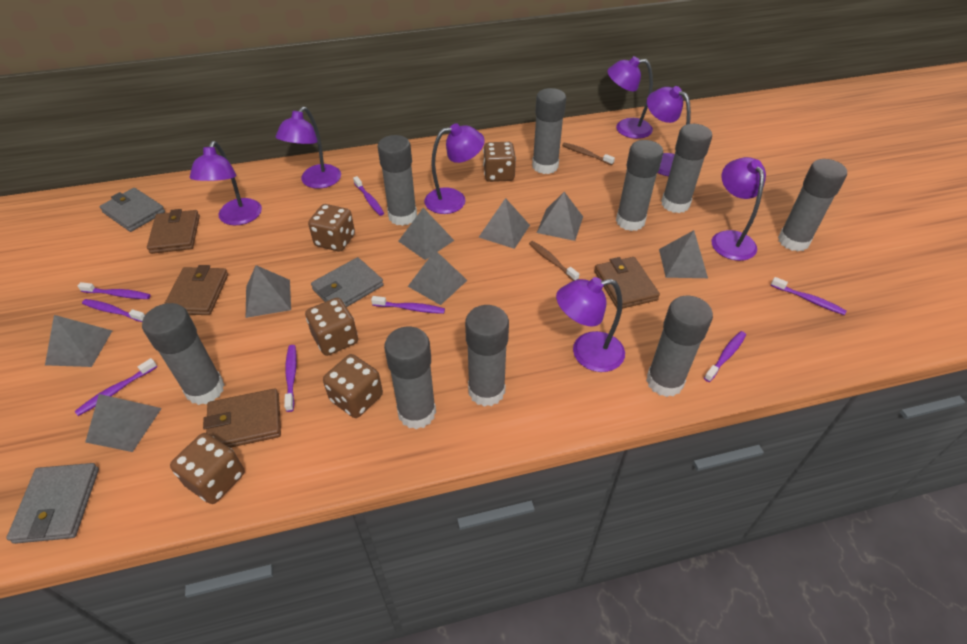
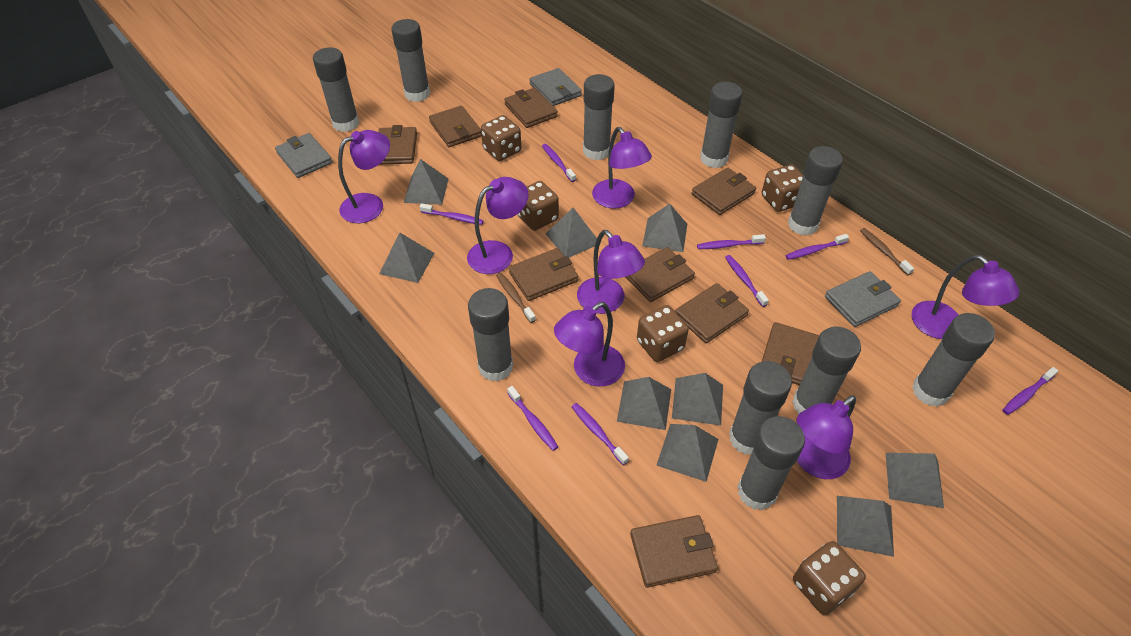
brown wallet: 4 -> 9
grey glue stick: 9 -> 10
grey pyramid: 8 -> 9

